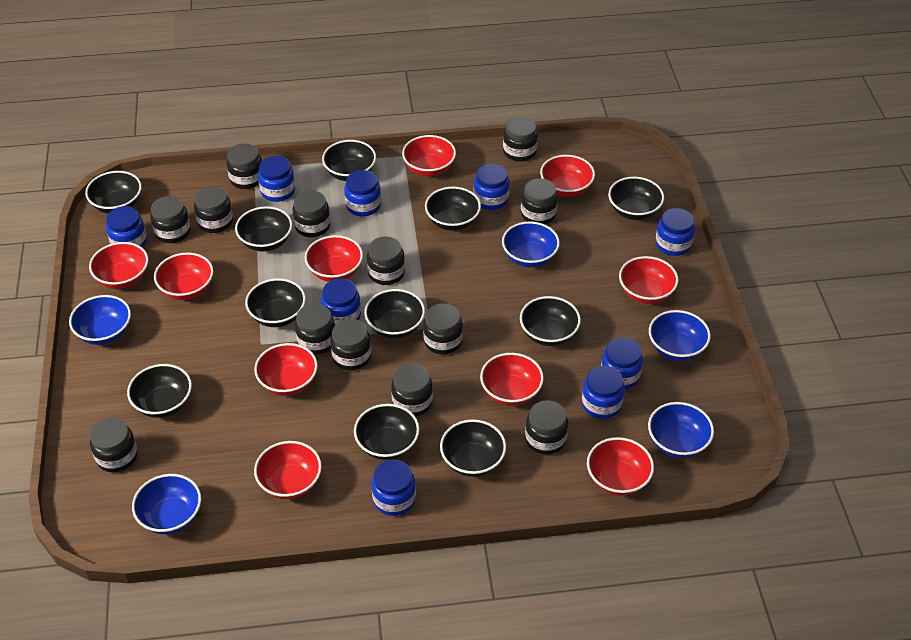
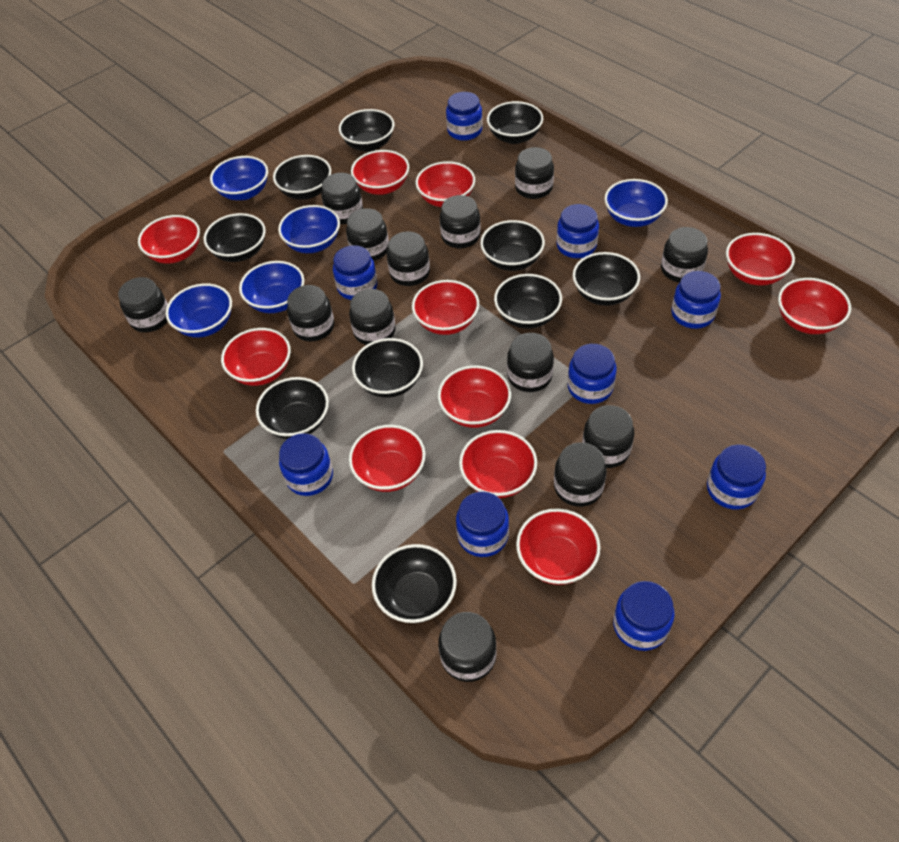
black bowl: 11 -> 10
red bowl: 10 -> 11

